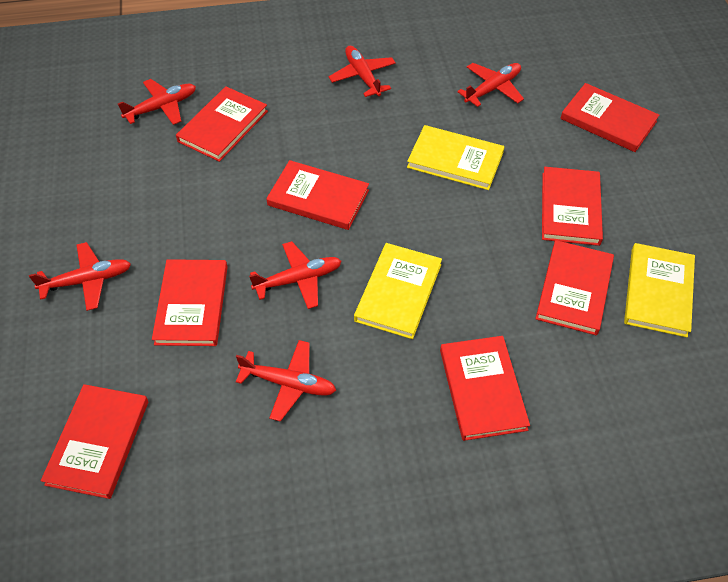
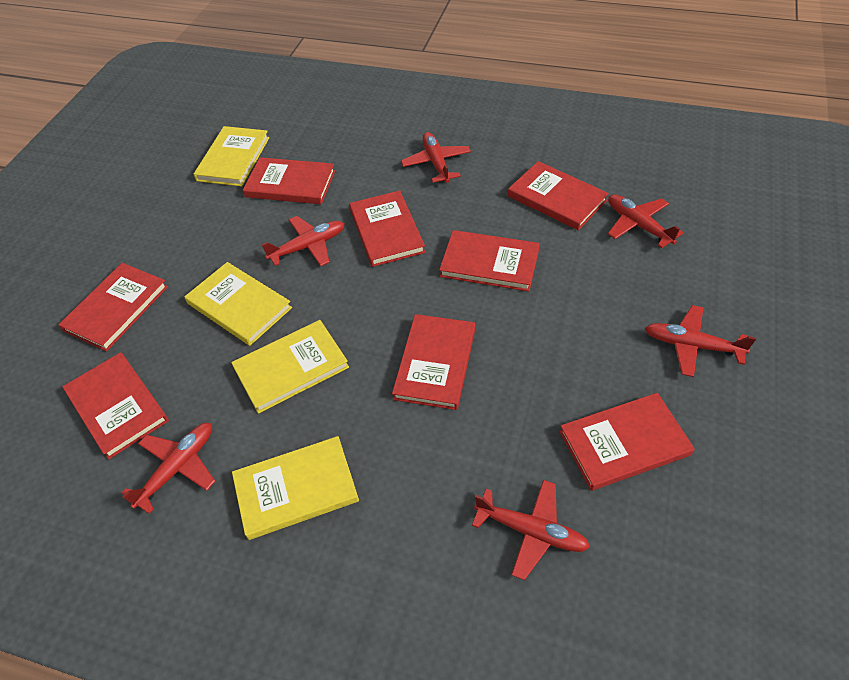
yellow book: 3 -> 4

